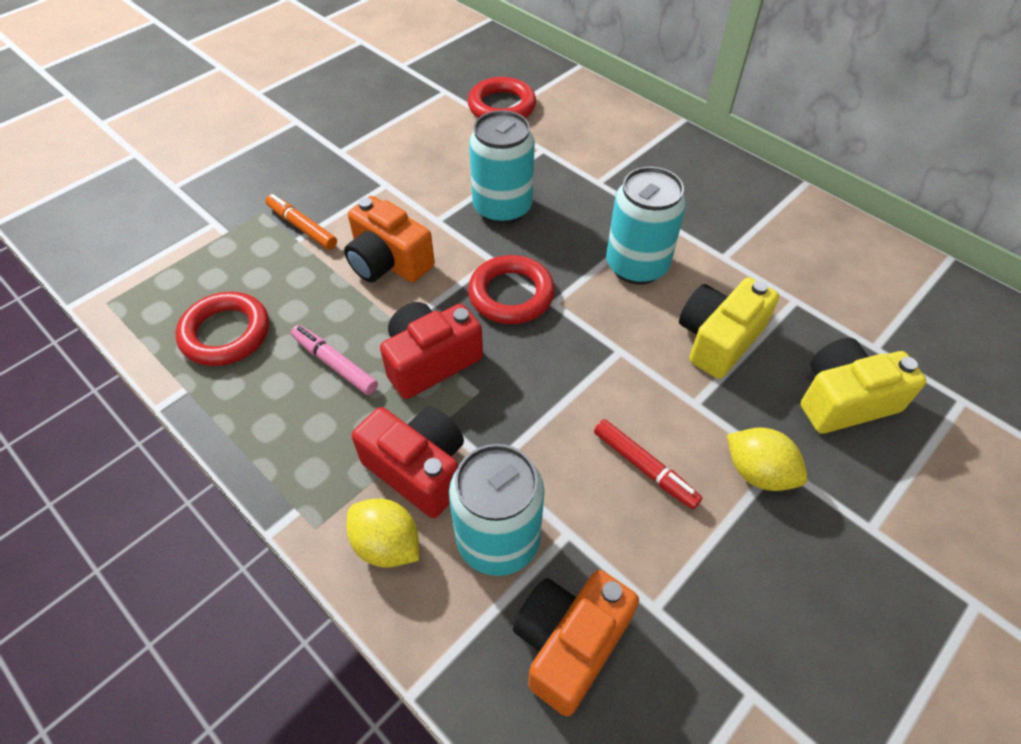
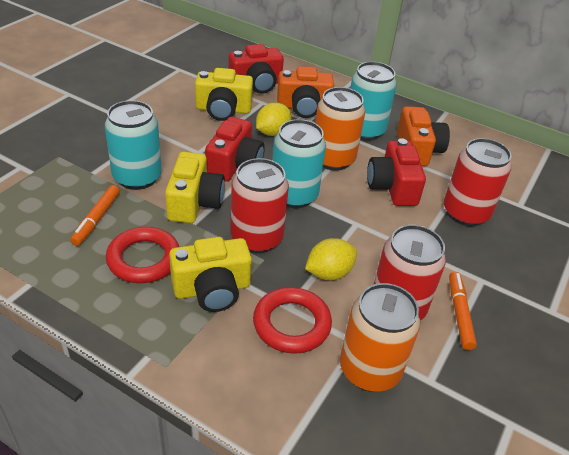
orange can: 0 -> 2
orange marker: 1 -> 2
pink marker: 1 -> 0
red camera: 2 -> 3
red can: 0 -> 3
red marker: 1 -> 0
red ring: 3 -> 2
yellow camera: 2 -> 3

